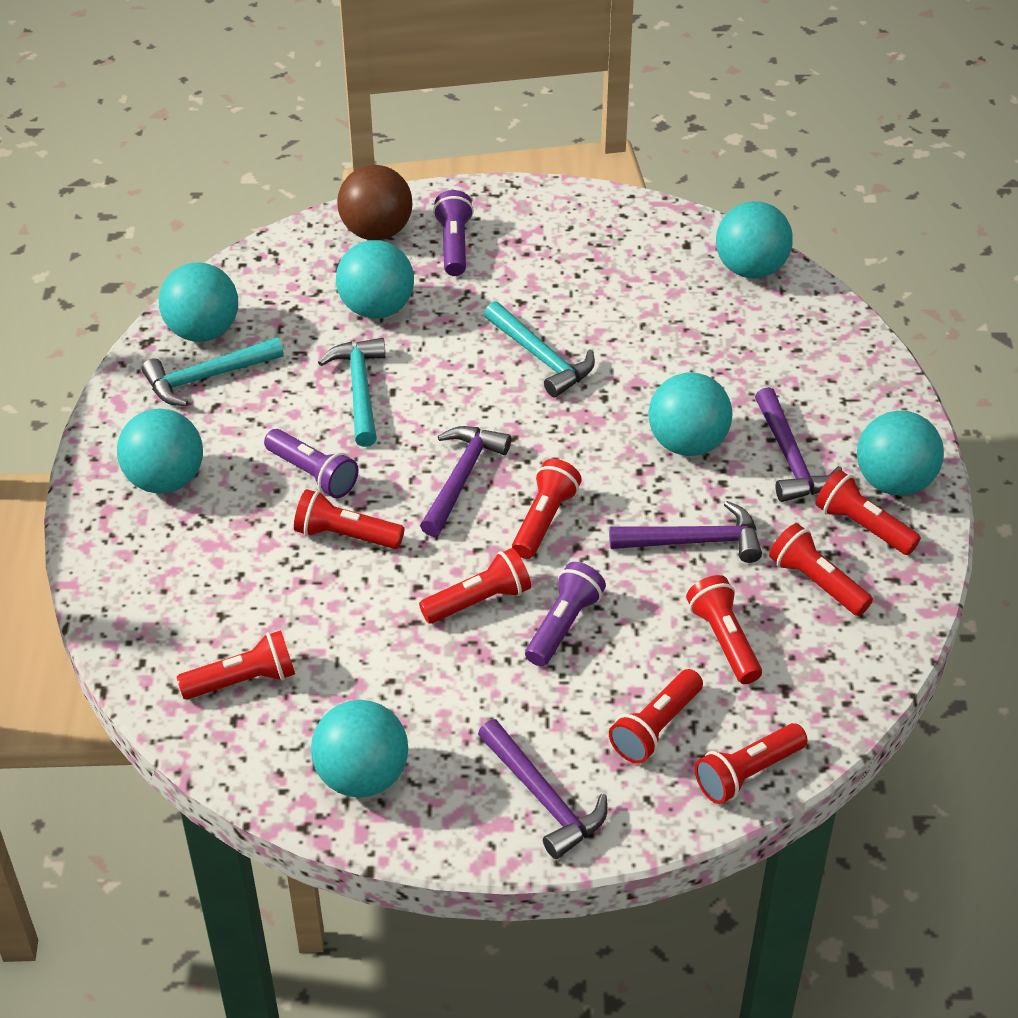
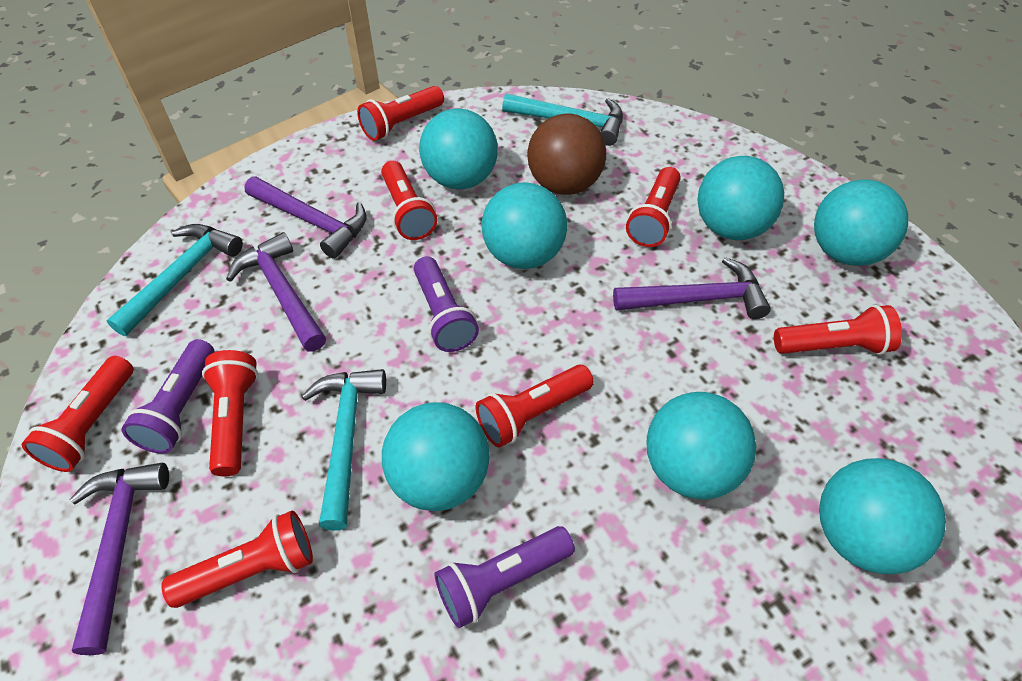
red flashlight: 9 -> 8

